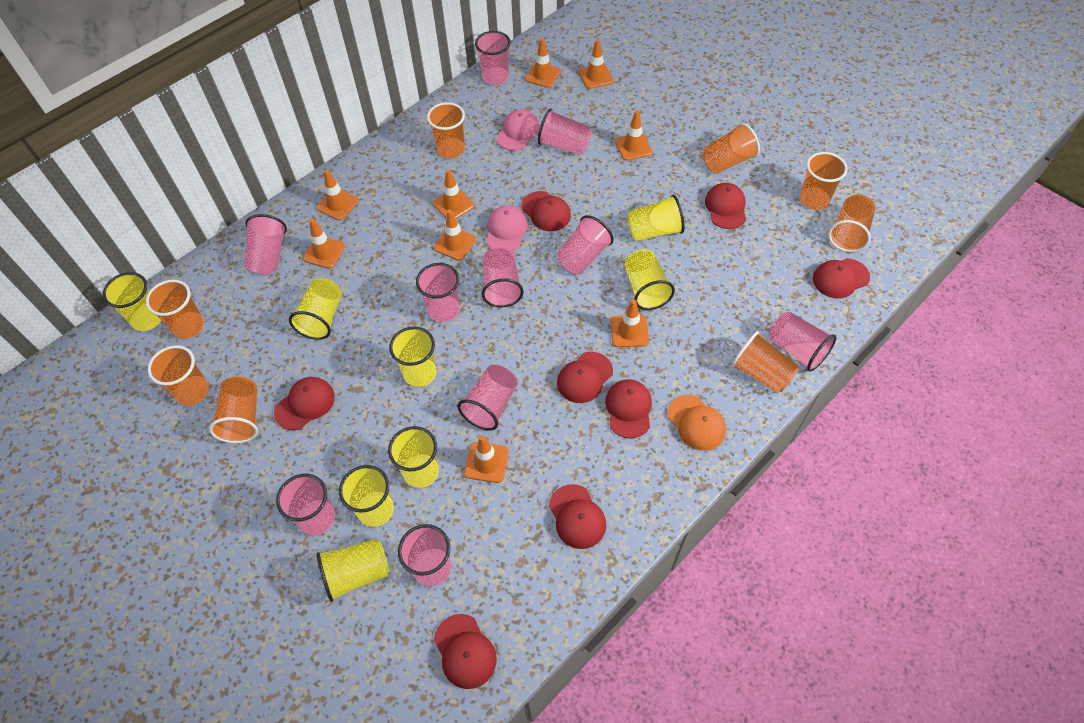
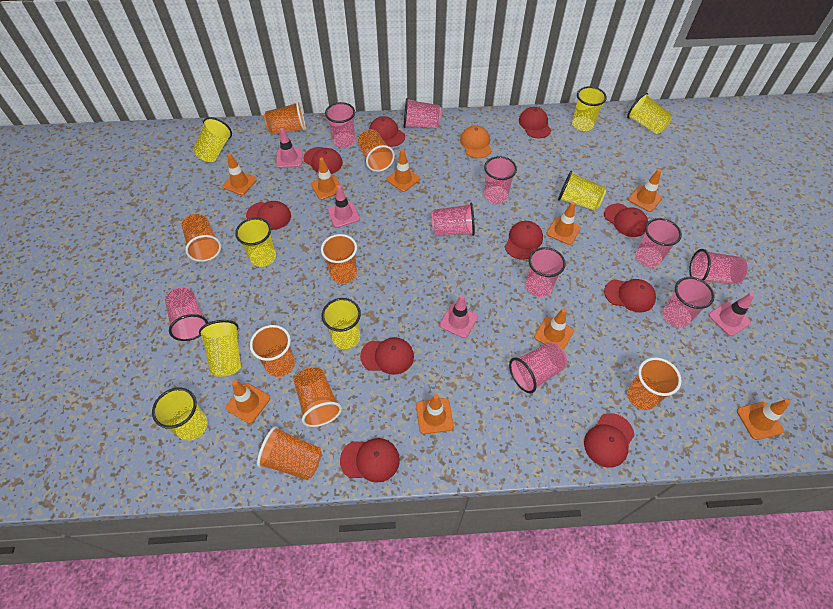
pink cap: 2 -> 0
pink traffic cone: 0 -> 4
red cap: 8 -> 10

